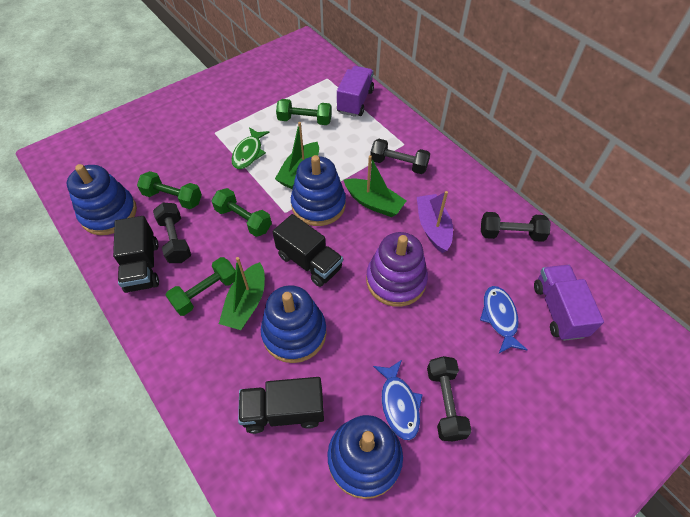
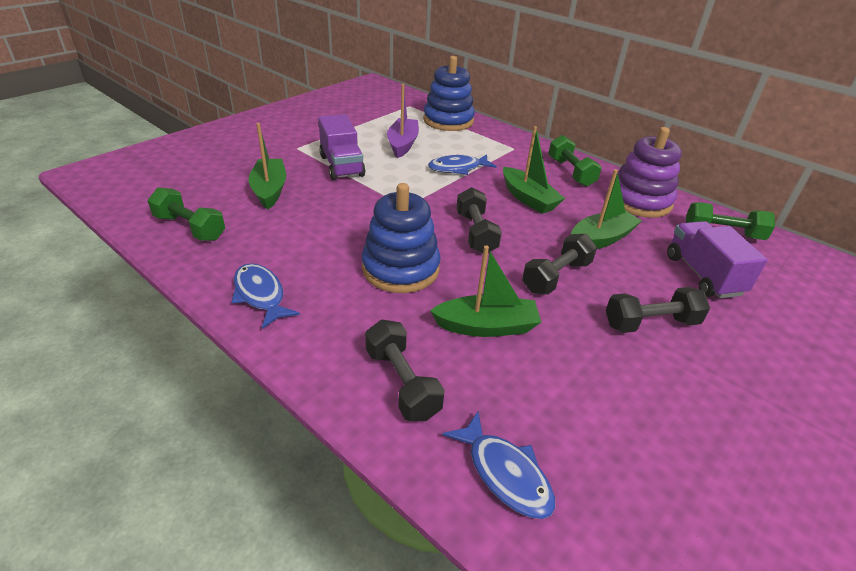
black truck: 3 -> 0
blue fish: 2 -> 3
blue stacking toy: 4 -> 2
green boat: 3 -> 4
green dumbbell: 4 -> 3
green fish: 1 -> 0

